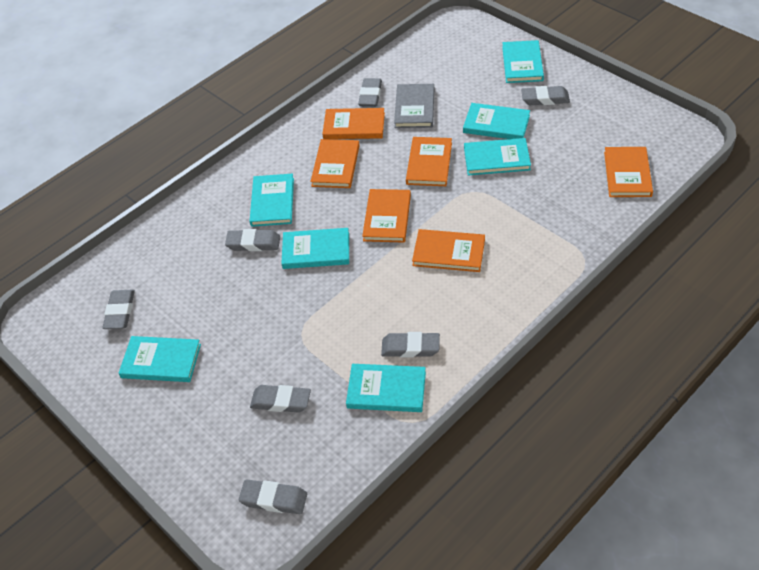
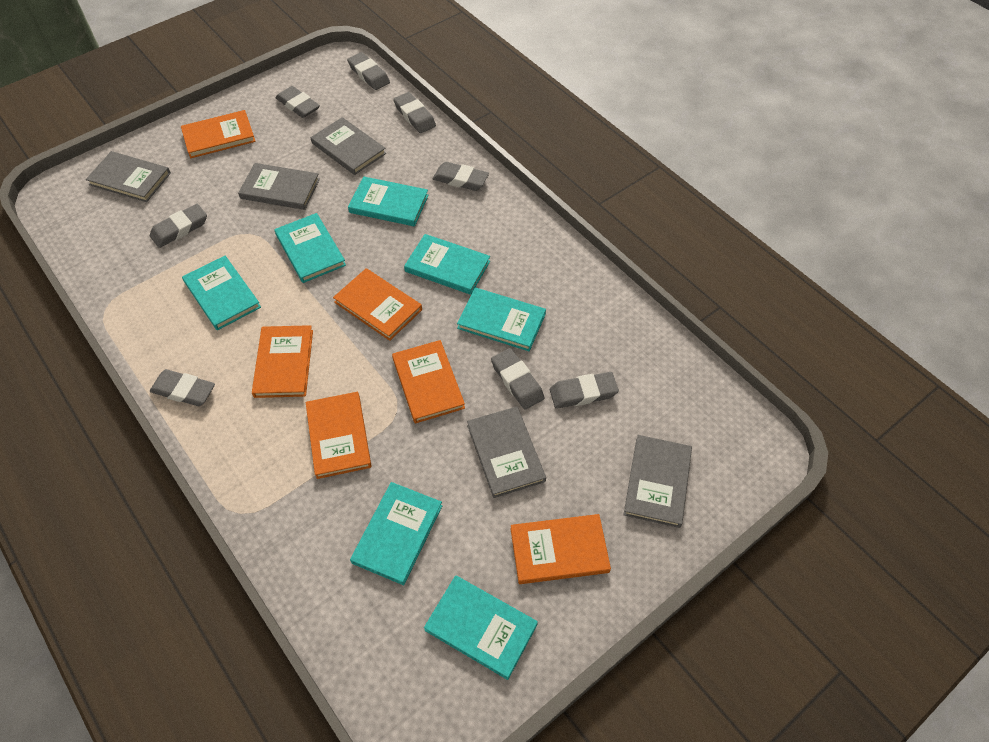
grey book: 1 -> 5
grey eraser: 7 -> 8

